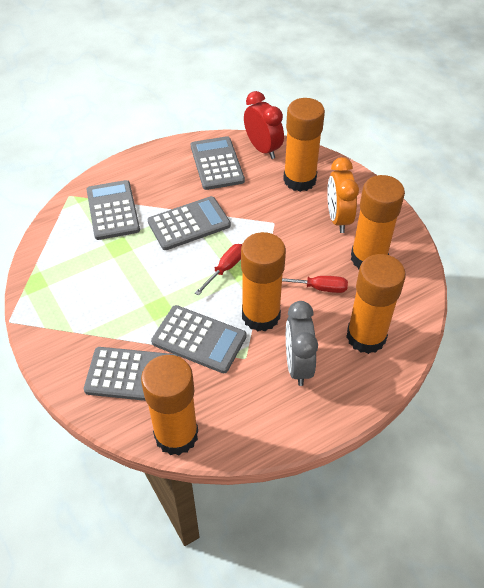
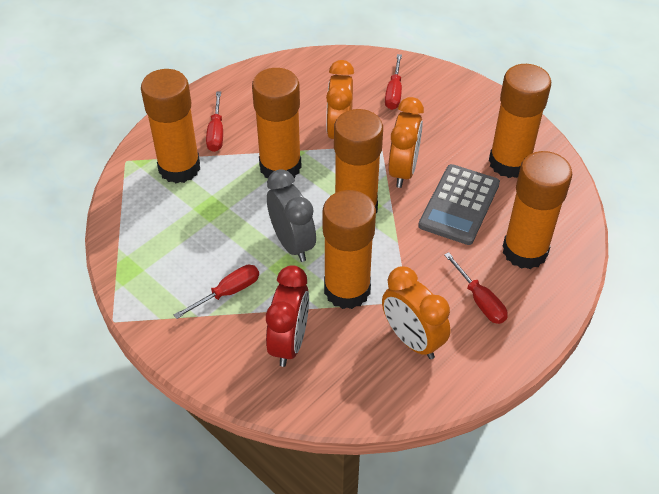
grey calculator: 5 -> 1
orange clock: 1 -> 3
orange glue stick: 5 -> 6
red screwdriver: 2 -> 4

